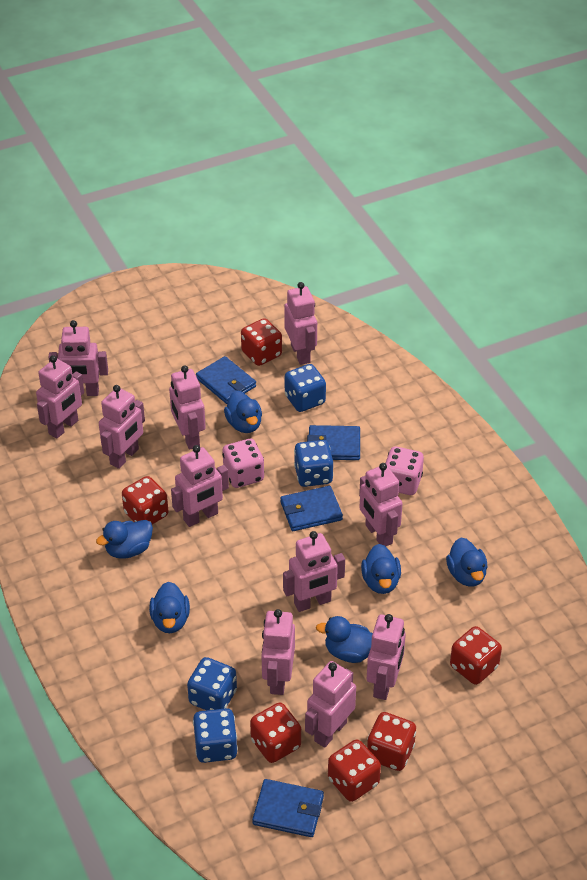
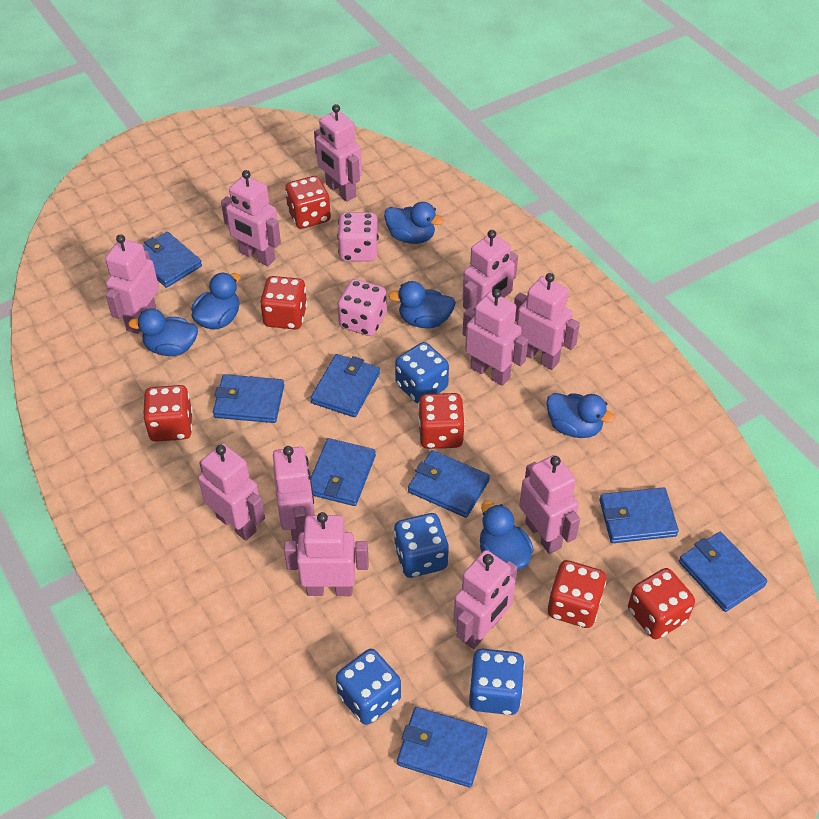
blue wallet: 4 -> 8

